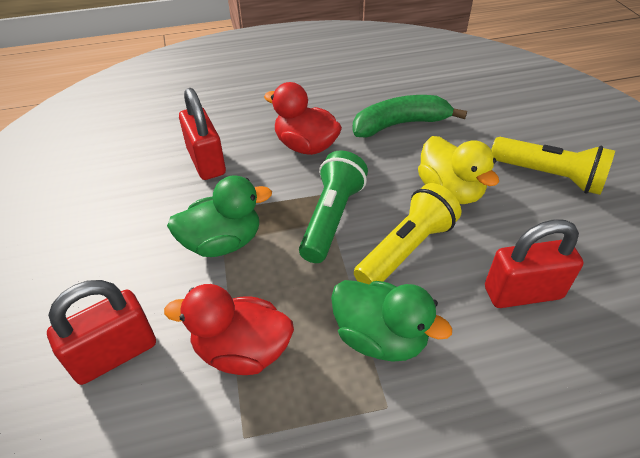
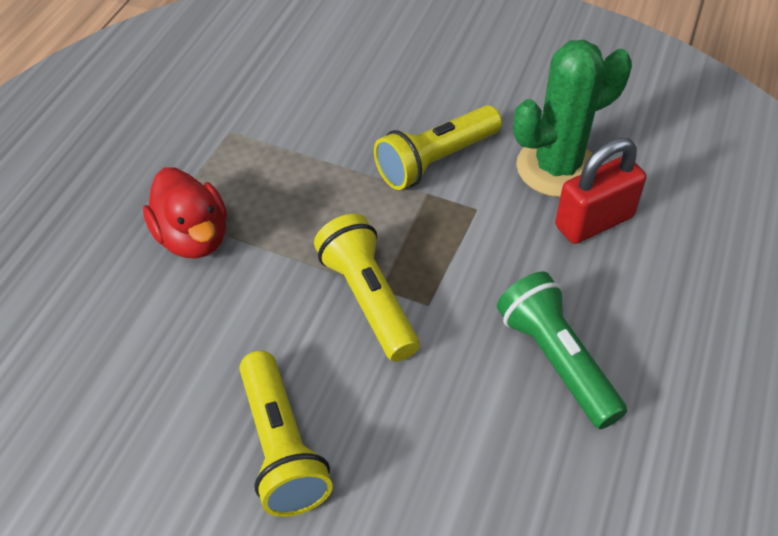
green banana: 1 -> 0
green cactus: 0 -> 1
green duck: 2 -> 0
red duck: 2 -> 1
red padlock: 3 -> 1
yellow duck: 1 -> 0
yellow flashlight: 2 -> 3

